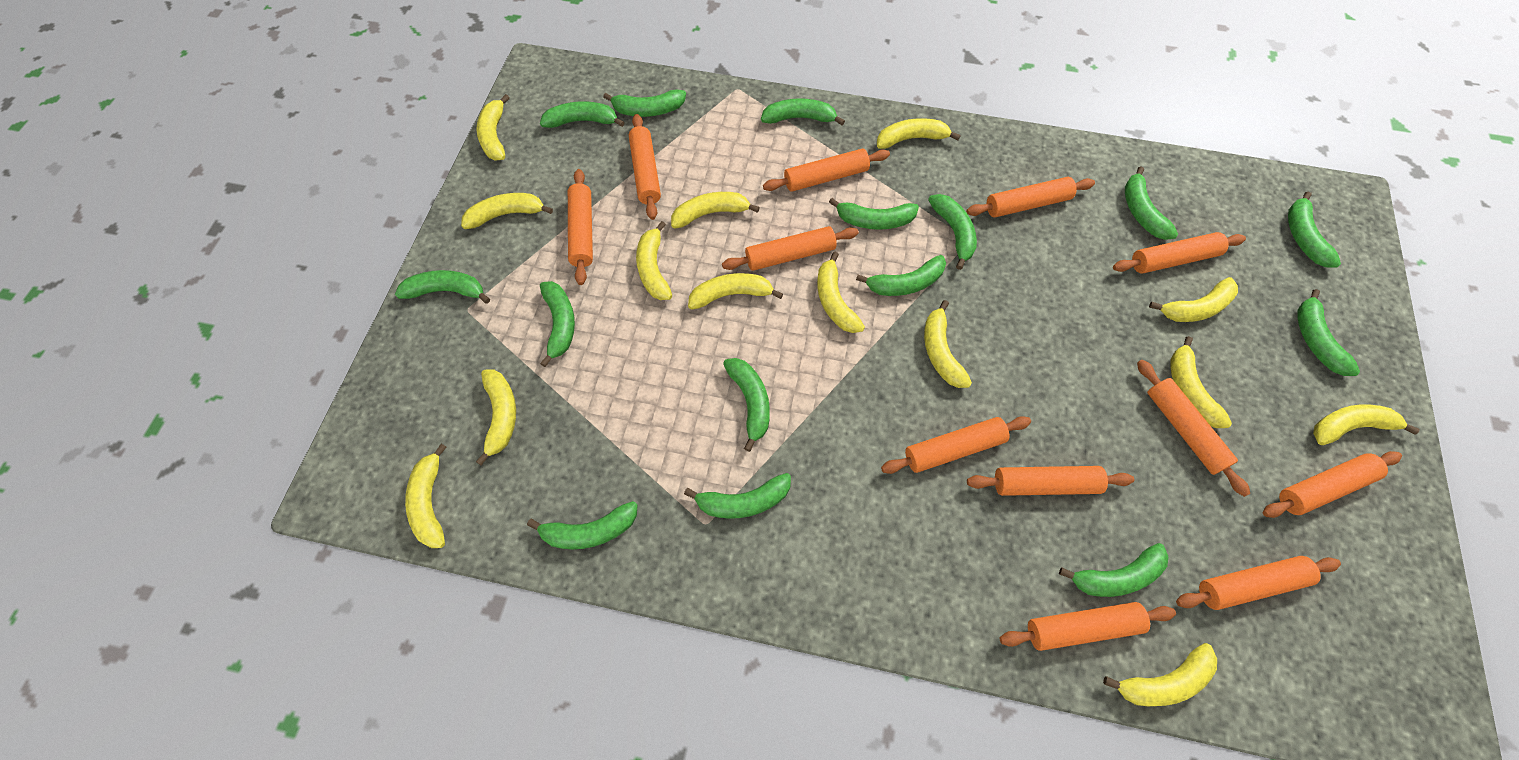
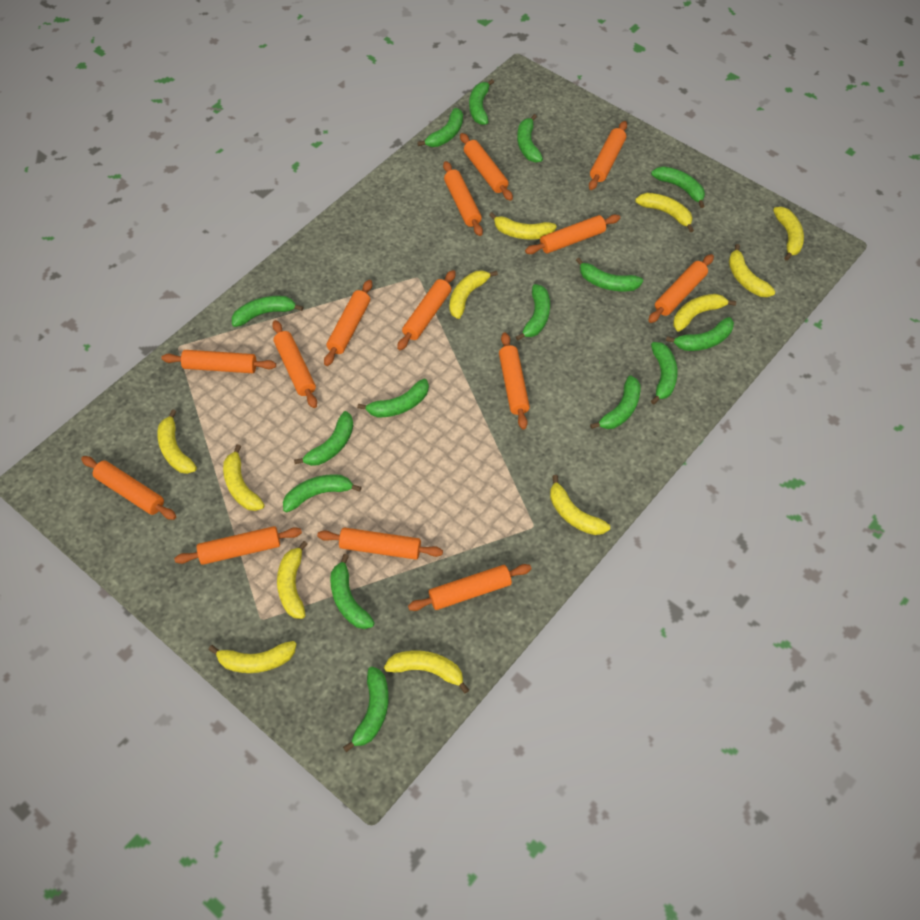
orange rolling pin: 12 -> 14
yellow banana: 14 -> 12

